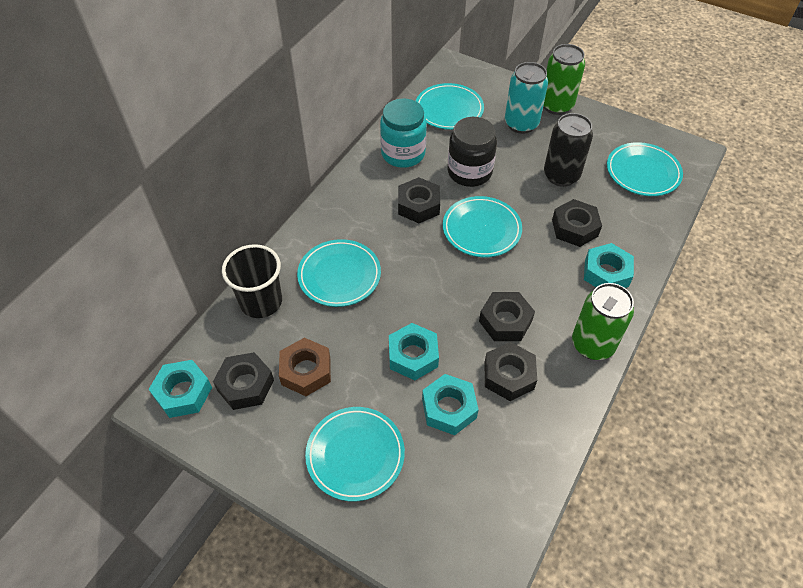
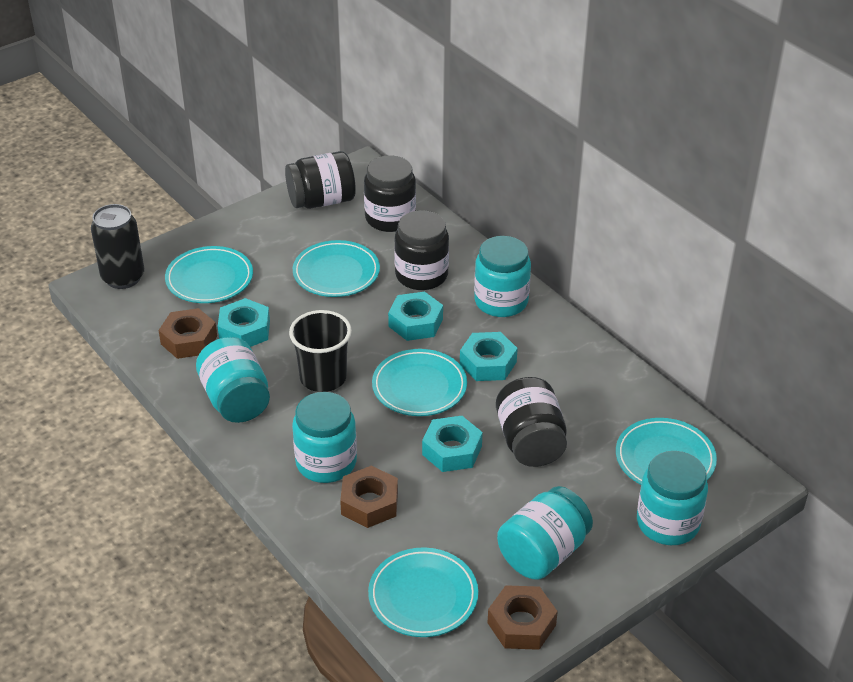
black jar: 1 -> 4
black nut: 5 -> 0
brown nut: 1 -> 3
green can: 2 -> 0
turquoise can: 1 -> 0
turquoise jar: 1 -> 5

